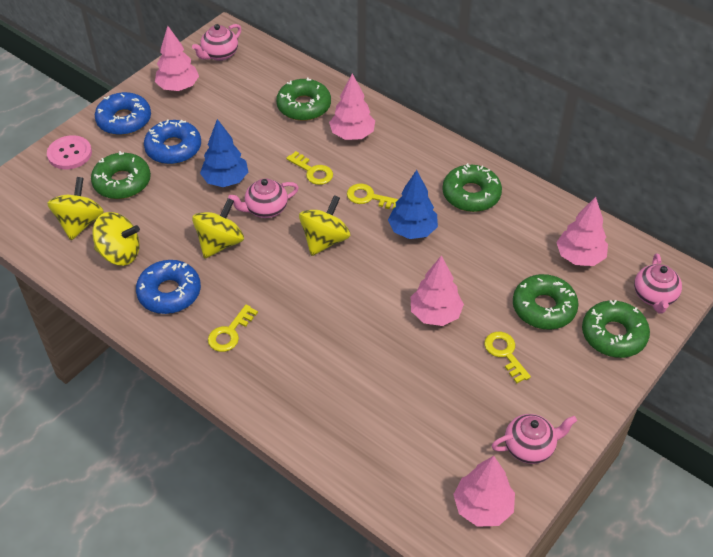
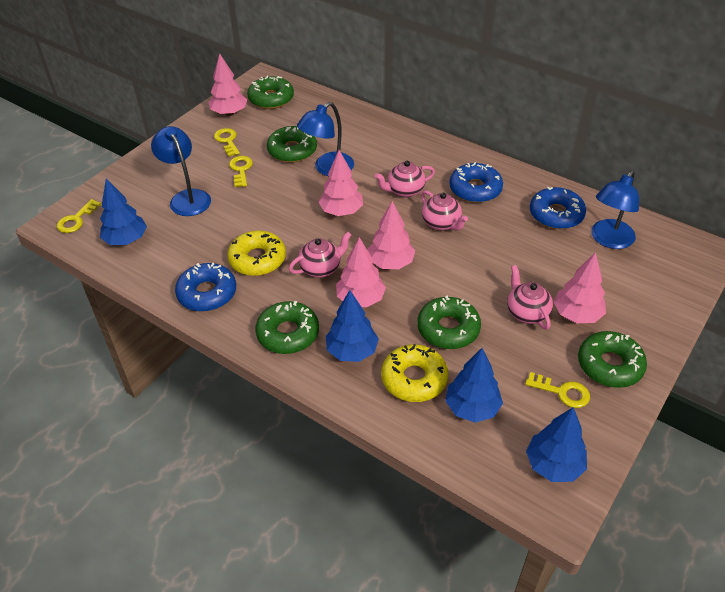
blue lamp: 0 -> 3
blue tree: 2 -> 4
pink button: 1 -> 0
yellow donut: 0 -> 2
yellow spinning top: 4 -> 0

